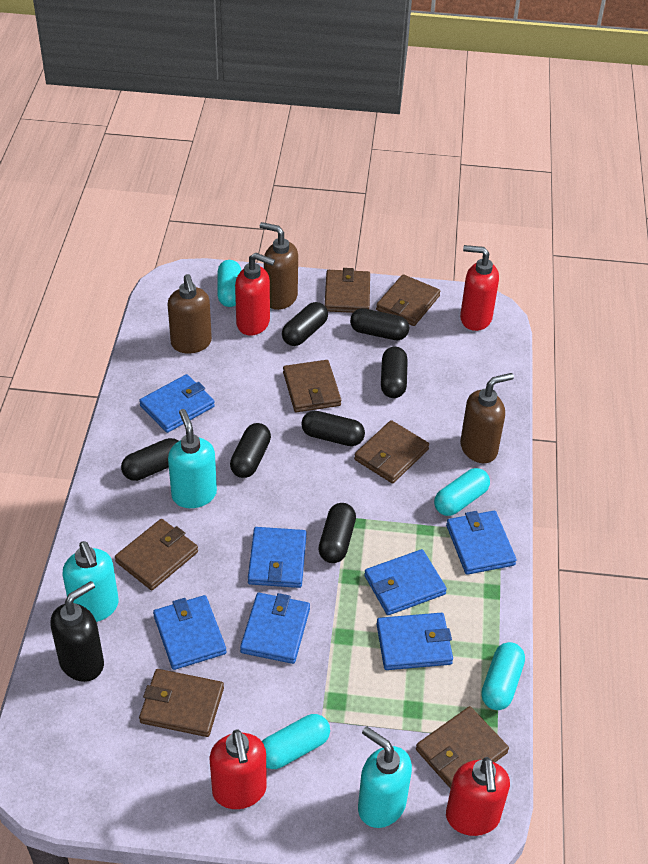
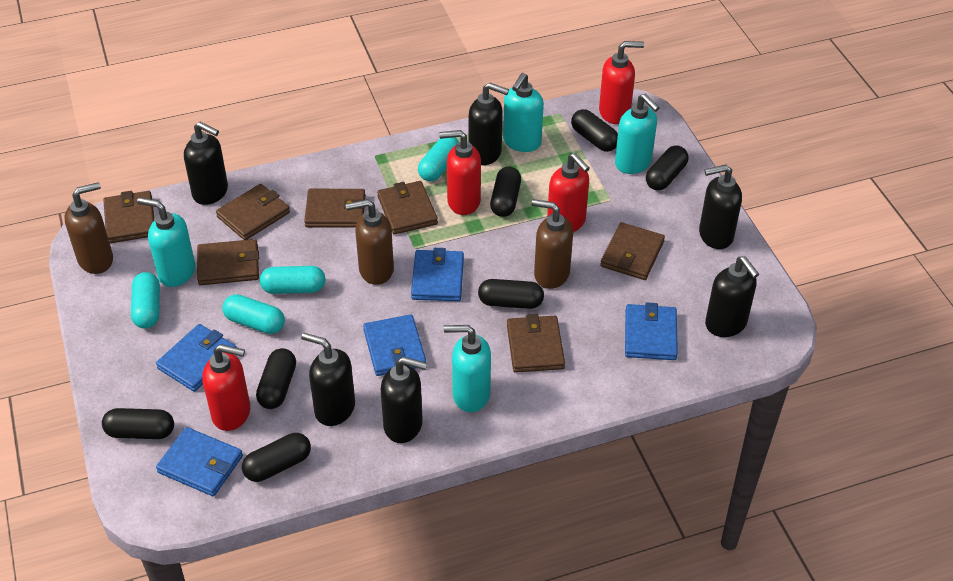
black soap dispenser: 1 -> 6
blue wallet: 7 -> 5
turquoise soap dispenser: 3 -> 4

